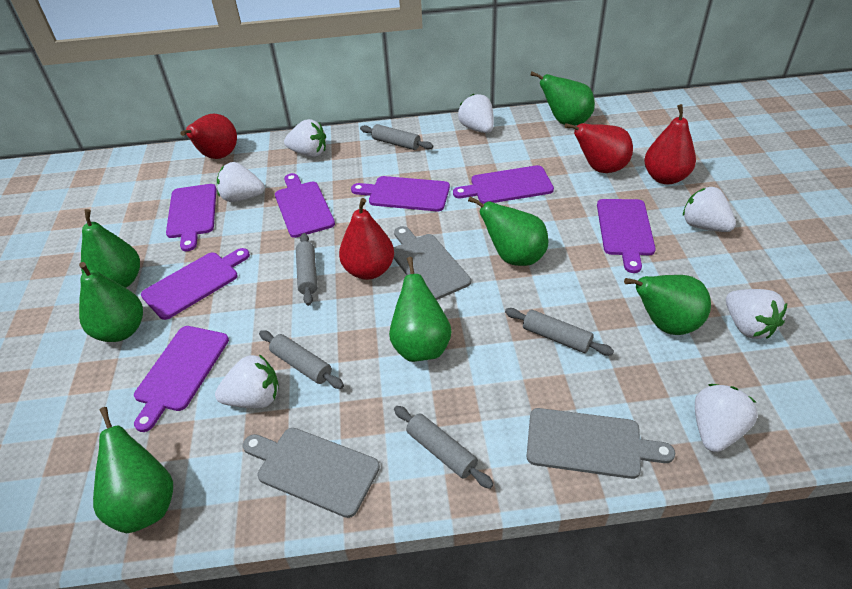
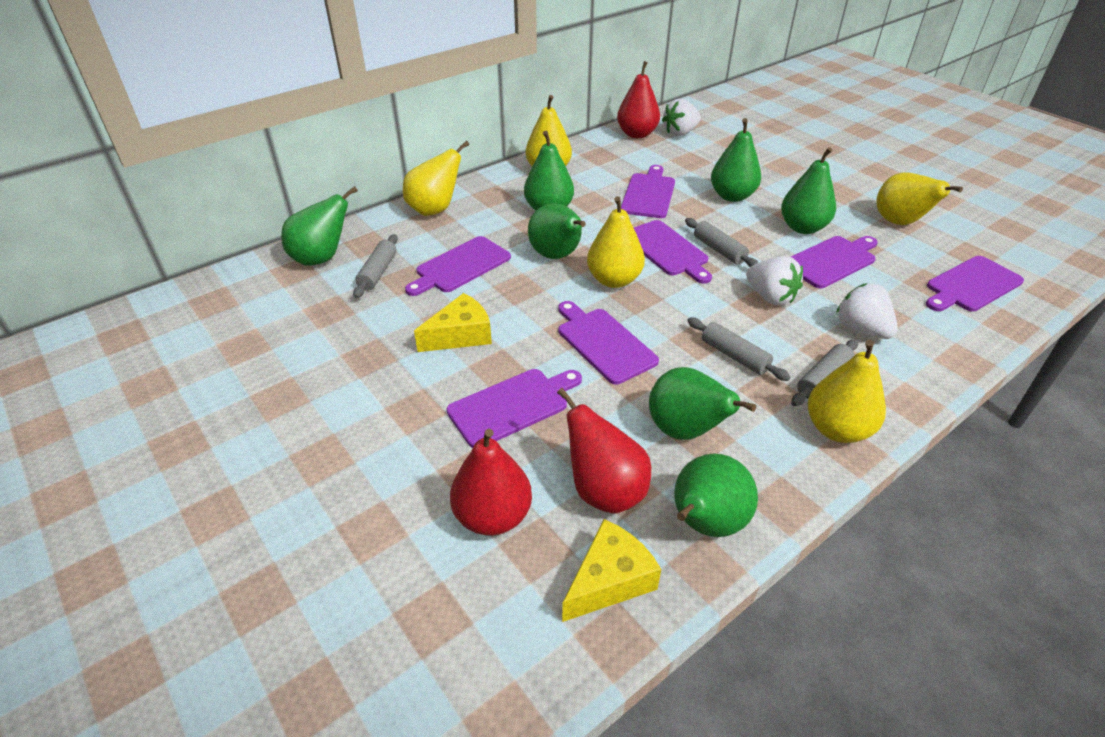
grey cutting board: 3 -> 0
grey rolling pin: 5 -> 4
red pear: 4 -> 3
white strawberry: 7 -> 3
yellow cheese: 0 -> 2
yellow pear: 0 -> 5

